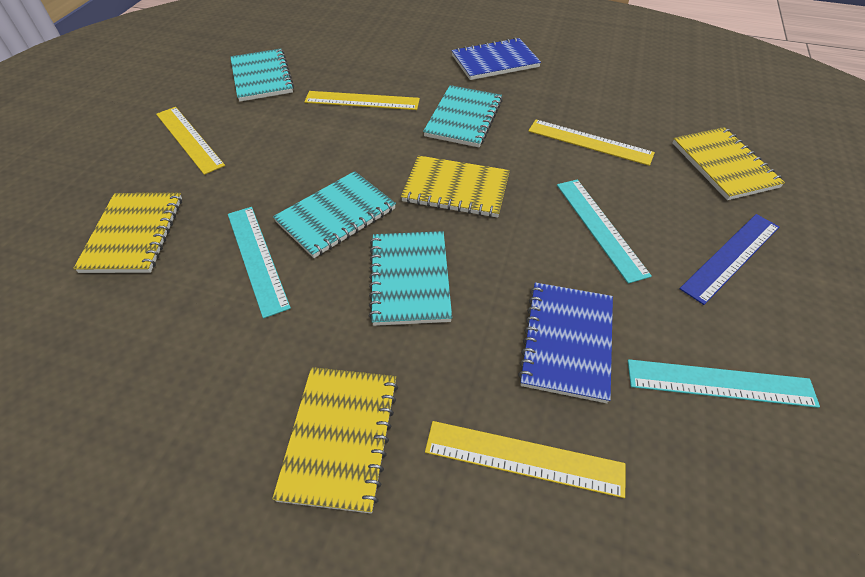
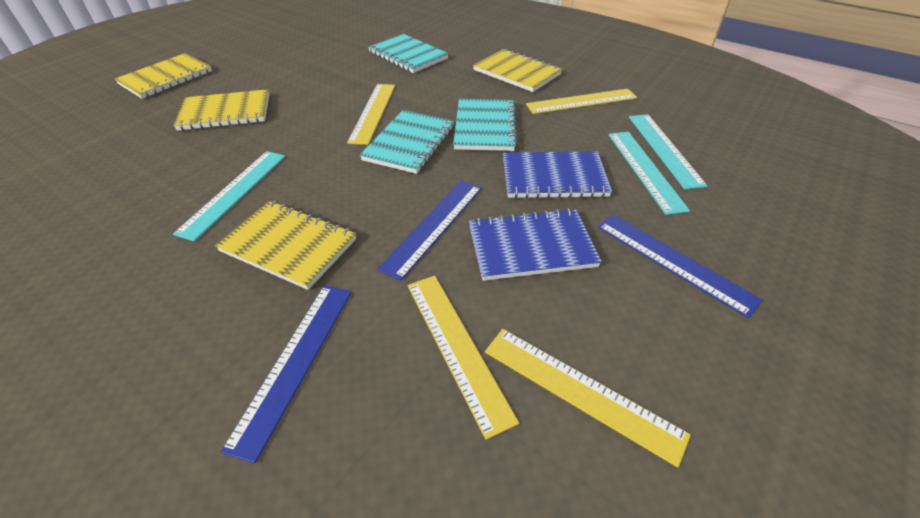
blue ruler: 1 -> 3
turquoise notebook: 4 -> 3

